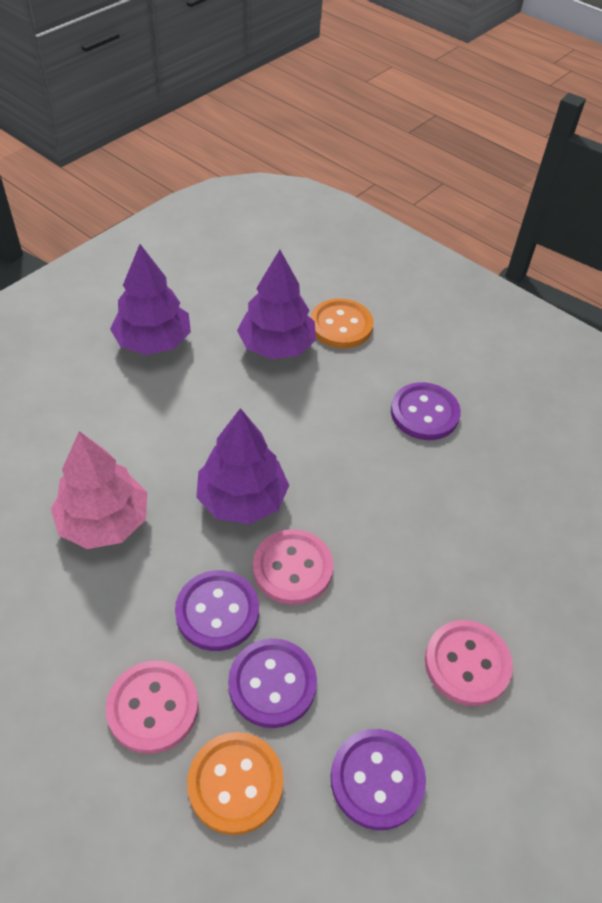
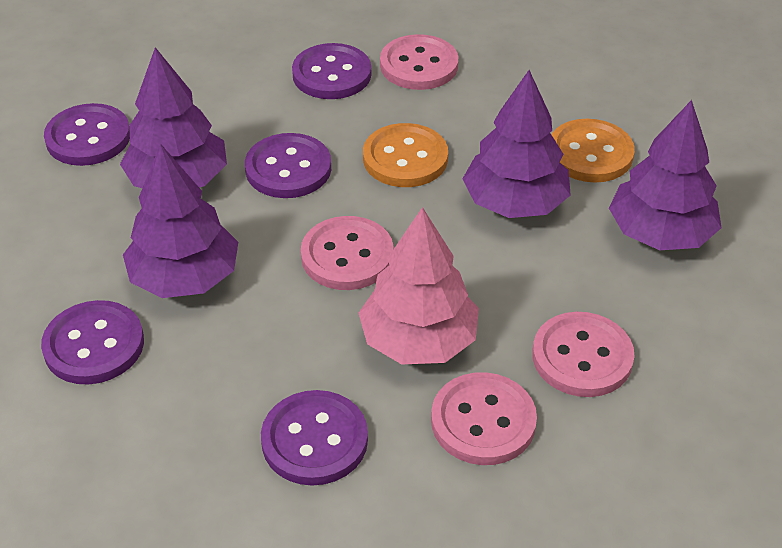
pink button: 3 -> 4
purple button: 4 -> 5
purple tree: 3 -> 4

